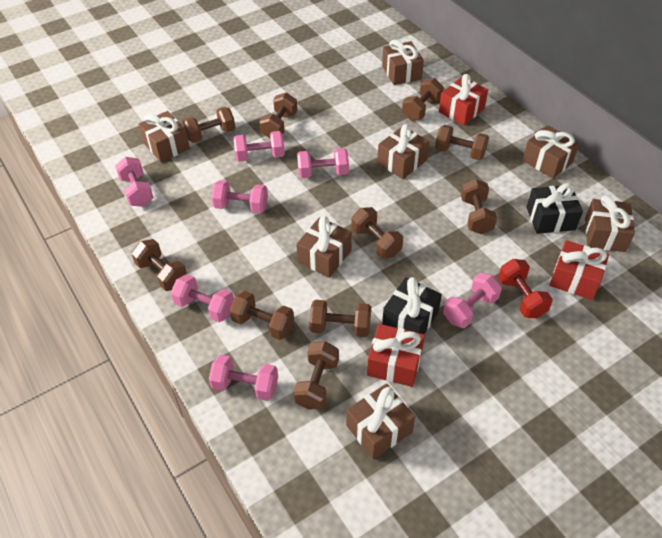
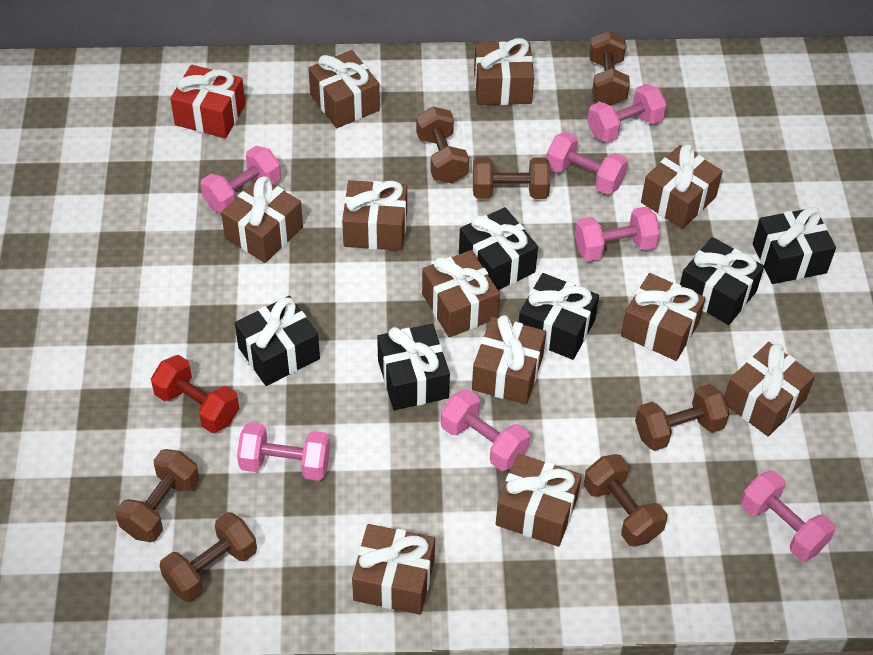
black gift: 2 -> 6
brown dumbbell: 10 -> 7
brown gift: 7 -> 11
red gift: 3 -> 1

